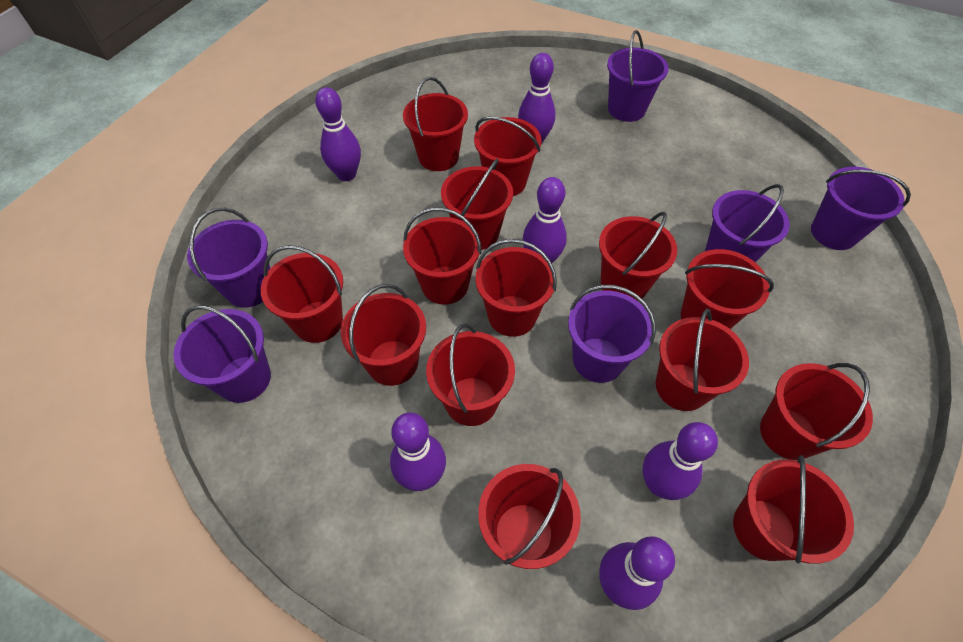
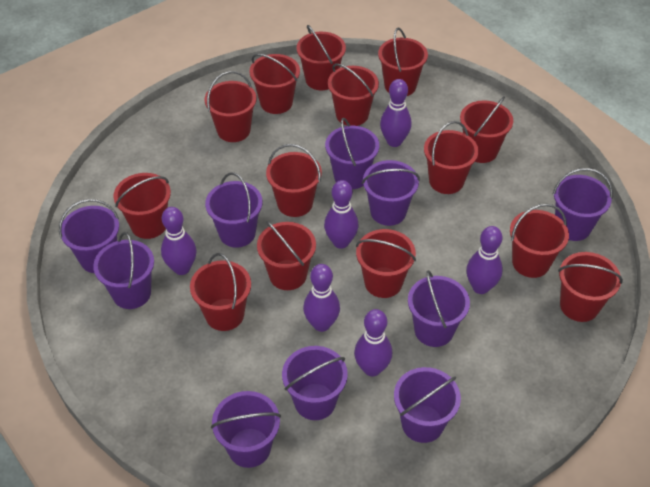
purple bucket: 6 -> 10

